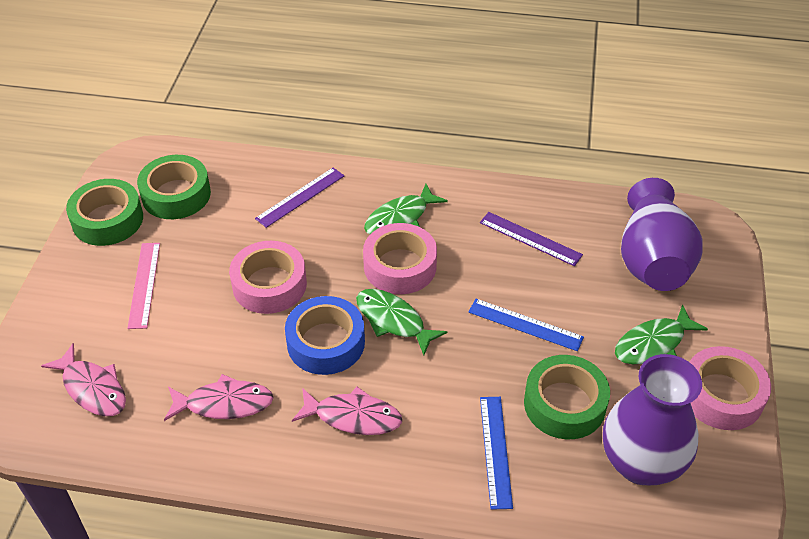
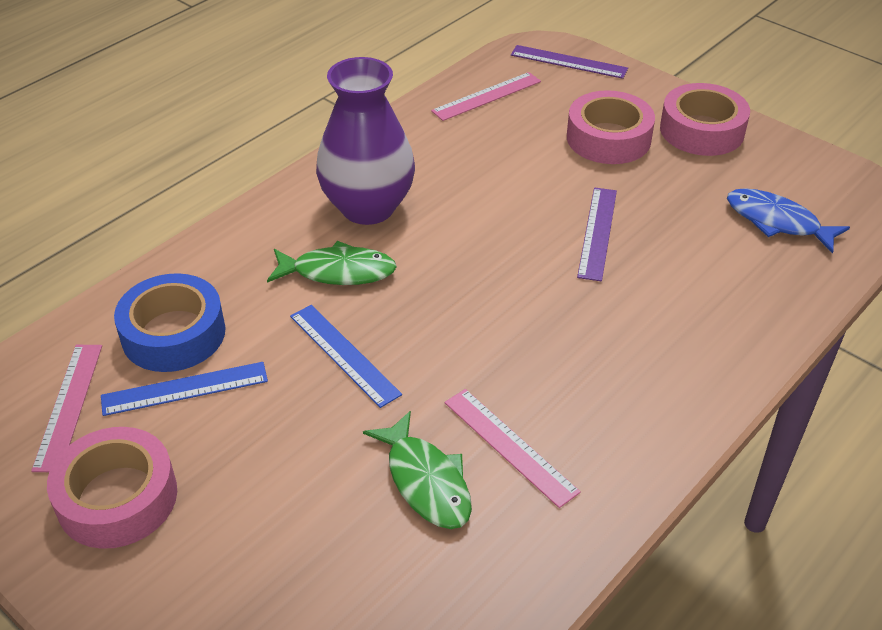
blue fish: 0 -> 1
green fish: 3 -> 2
green tape: 3 -> 0
pink fish: 3 -> 0
pink ruler: 1 -> 3
purple vase: 2 -> 1

